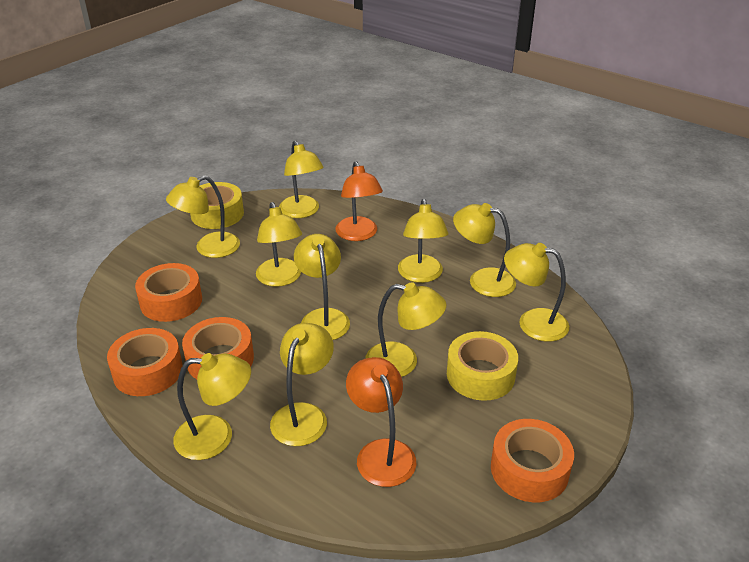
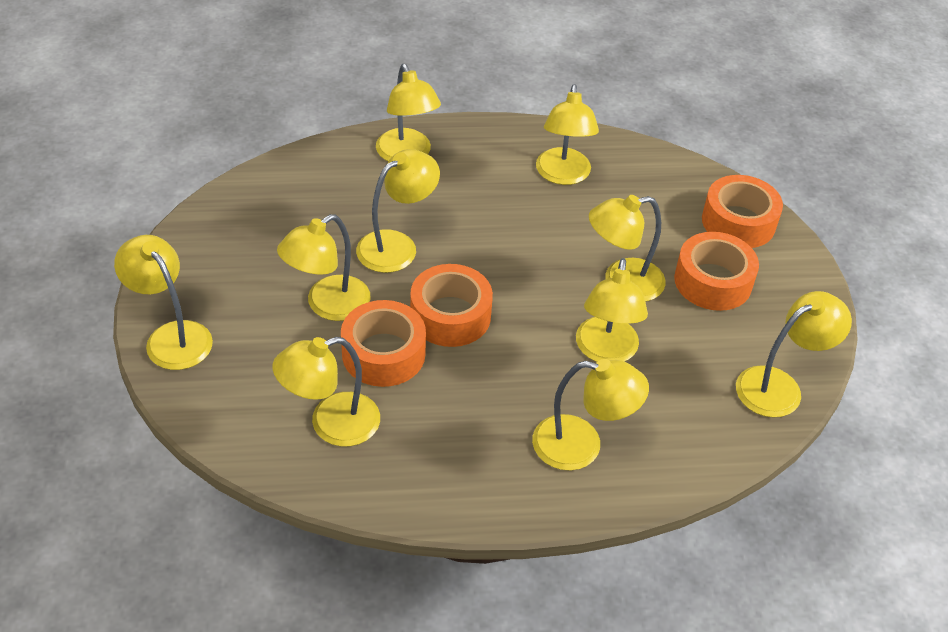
orange lamp: 2 -> 0
yellow tape: 2 -> 0

